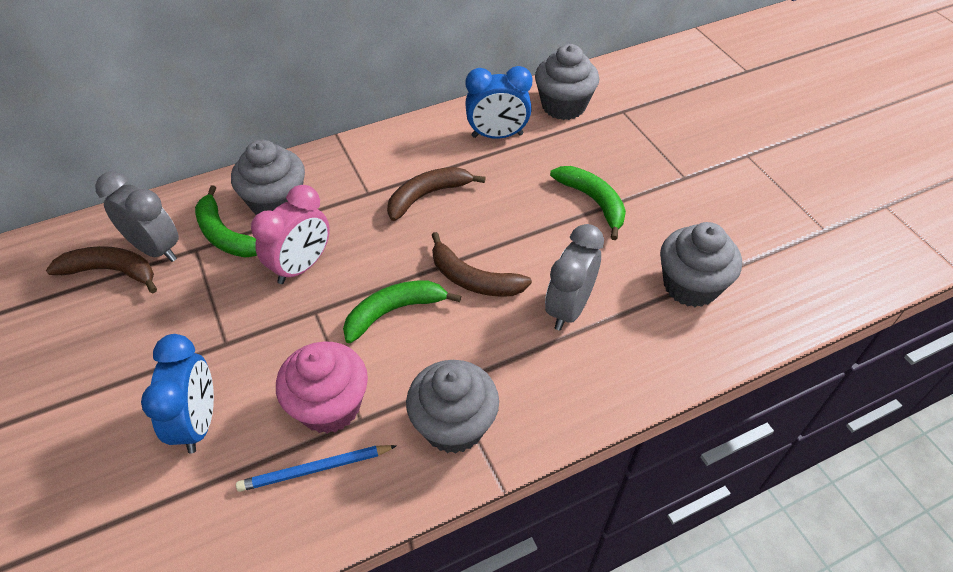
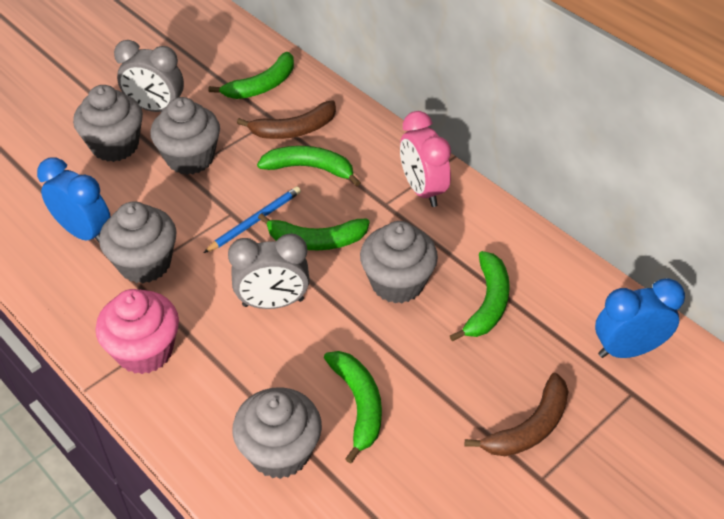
brown banana: 3 -> 2
green banana: 3 -> 5
grey cupcake: 4 -> 5

